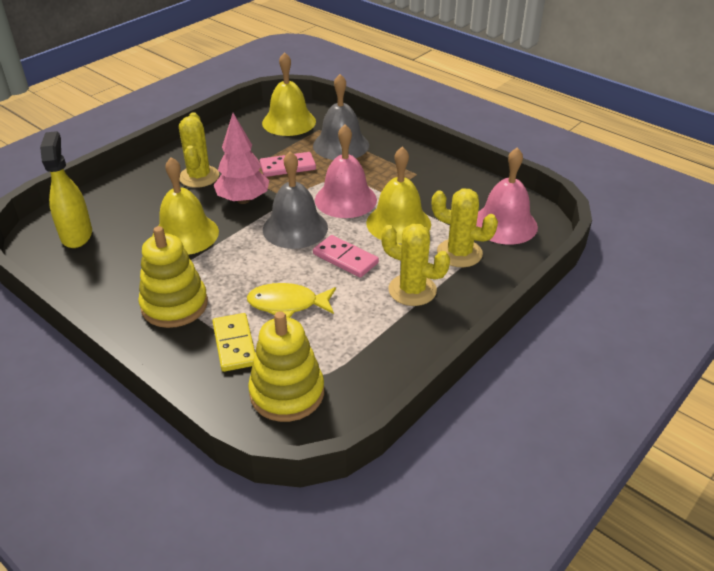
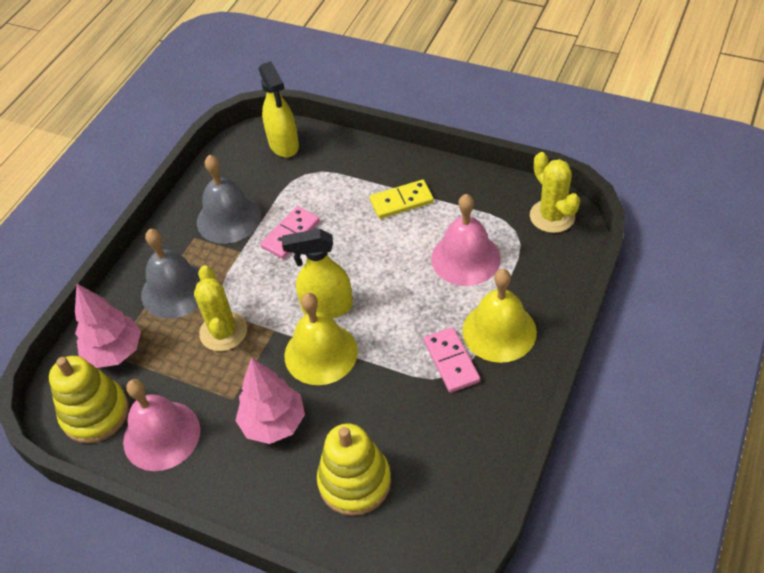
pink tree: 1 -> 2
yellow bell: 3 -> 2
yellow cactus: 3 -> 2
yellow fish: 1 -> 0
yellow spray bottle: 1 -> 2

